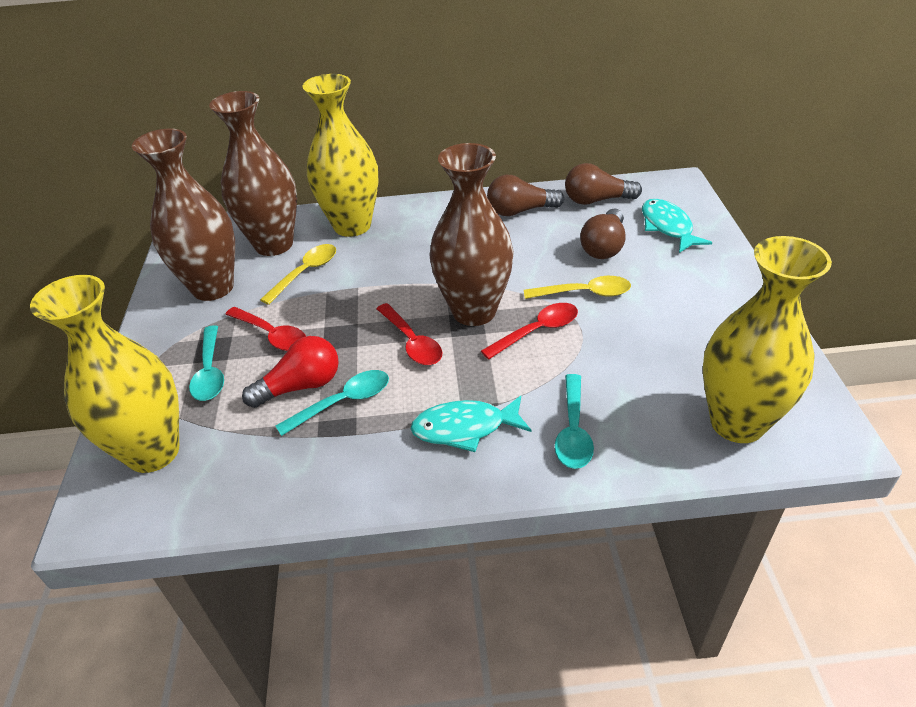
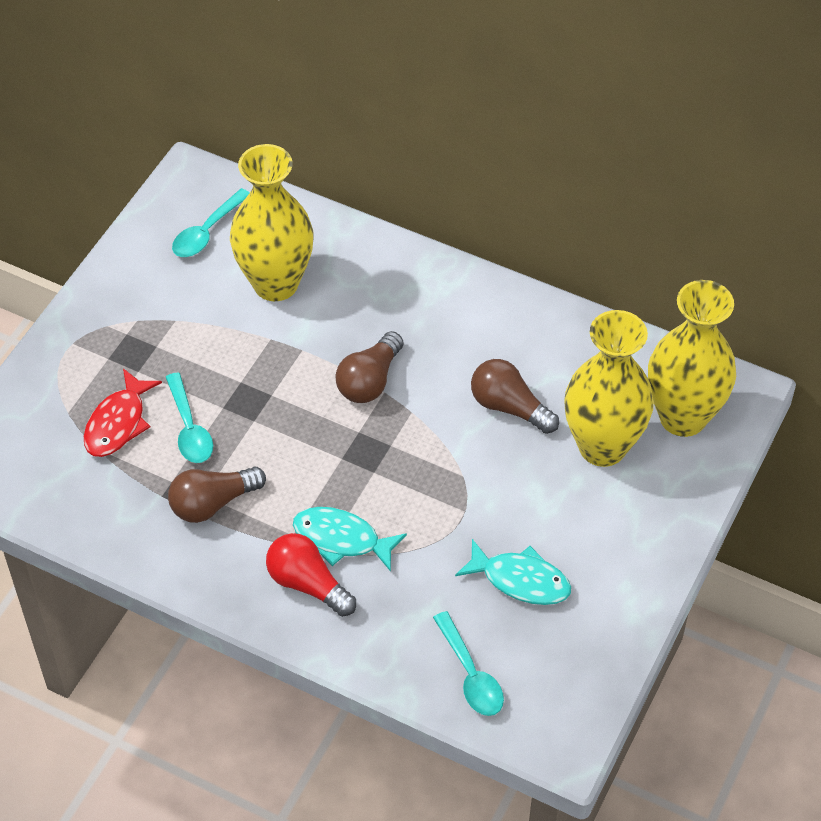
brown vase: 3 -> 0
red fish: 0 -> 1
red spoon: 3 -> 0
yellow spoon: 2 -> 0

